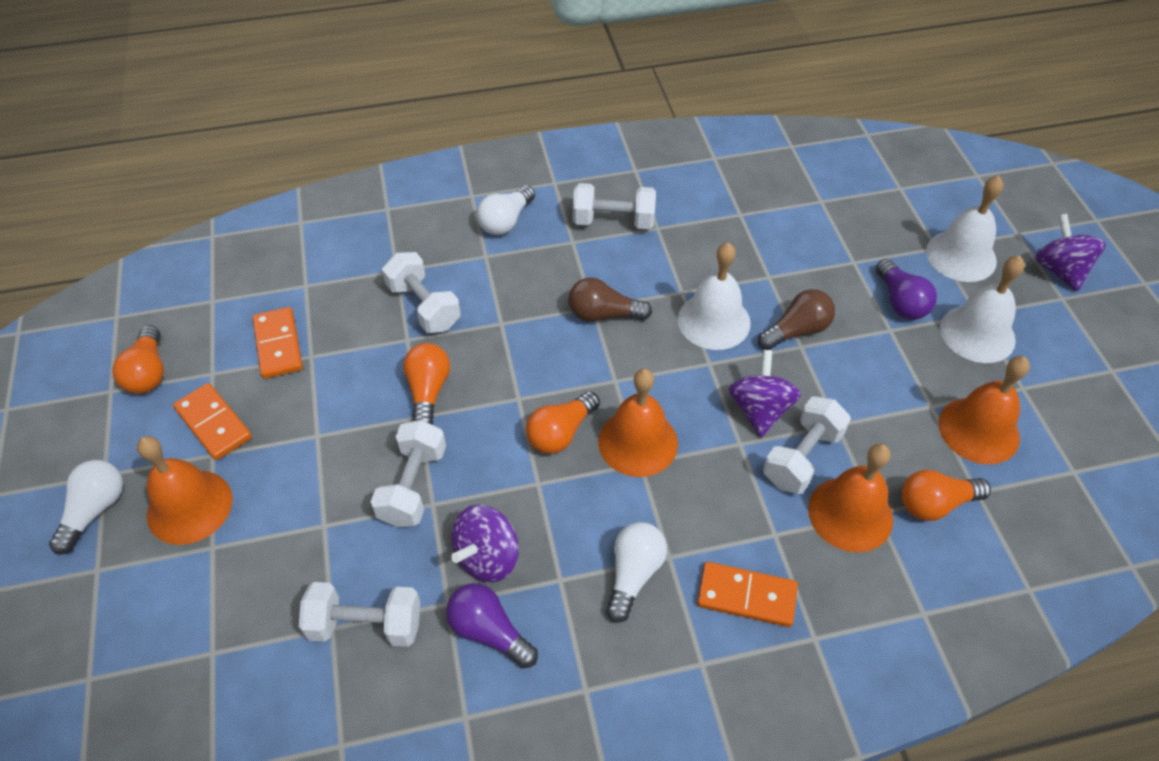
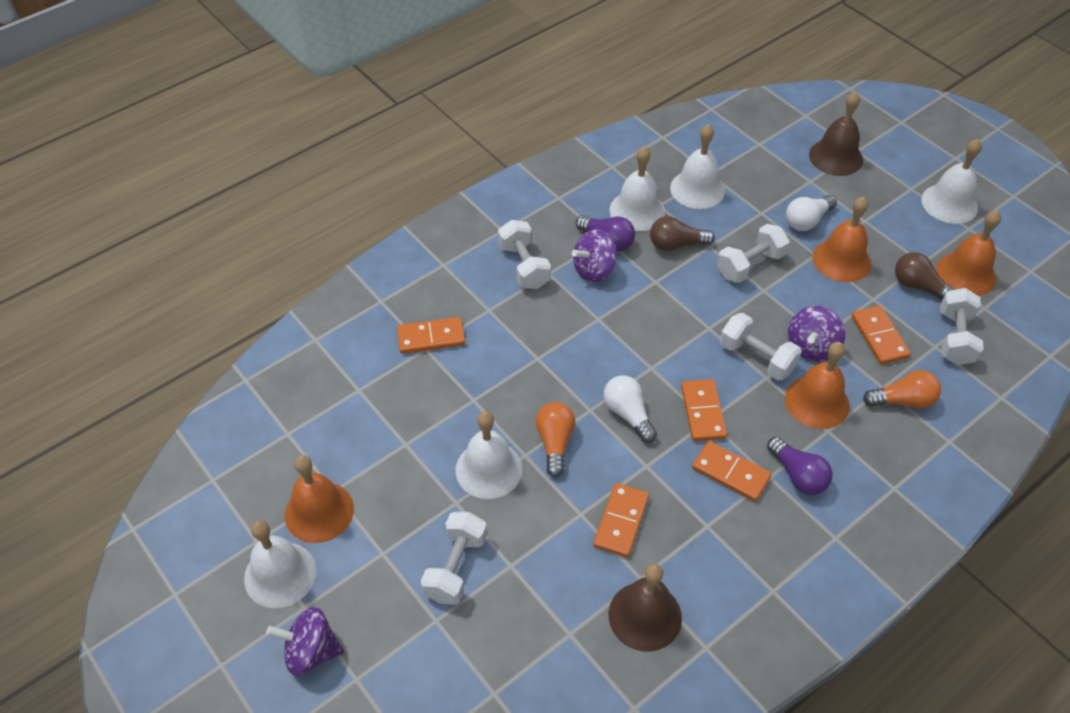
brown bell: 0 -> 2
orange domino: 3 -> 5
orange light bulb: 4 -> 2
white bell: 3 -> 5
white light bulb: 3 -> 2

